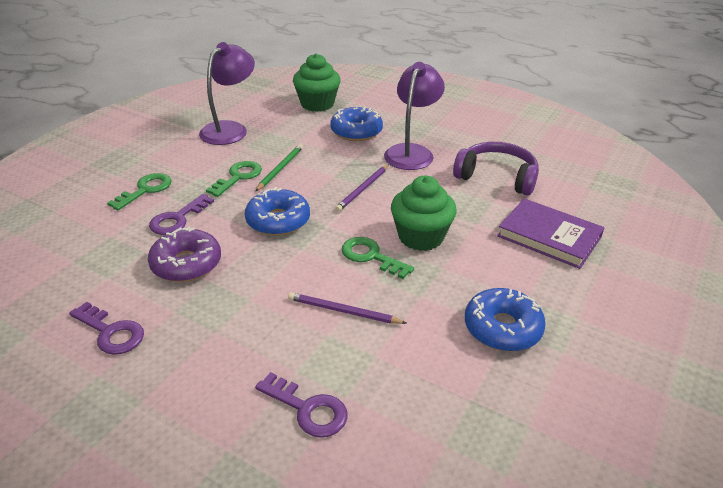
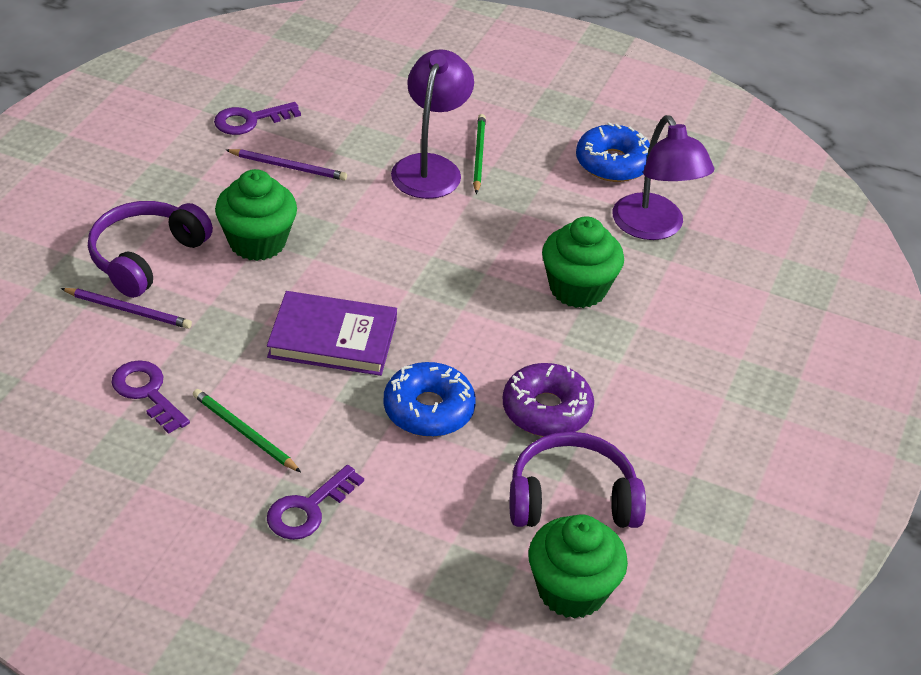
blue donut: 3 -> 2
green cupcake: 2 -> 3
green key: 3 -> 0
green pencil: 1 -> 2
purple headphones: 1 -> 2

